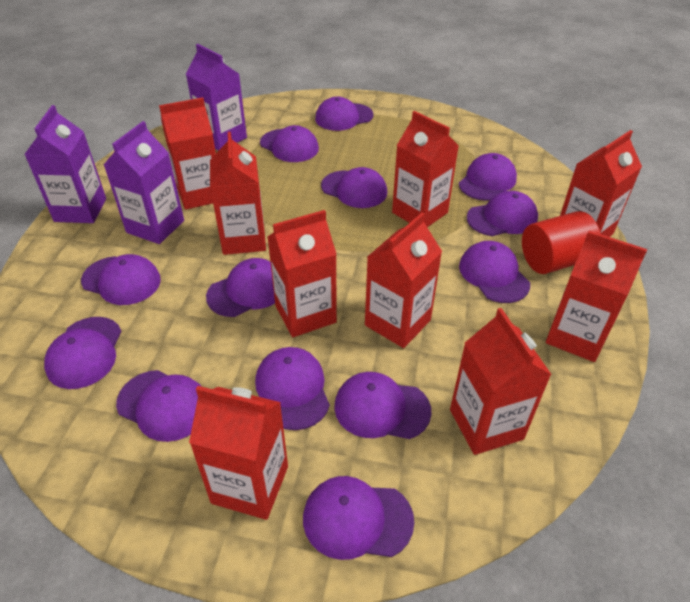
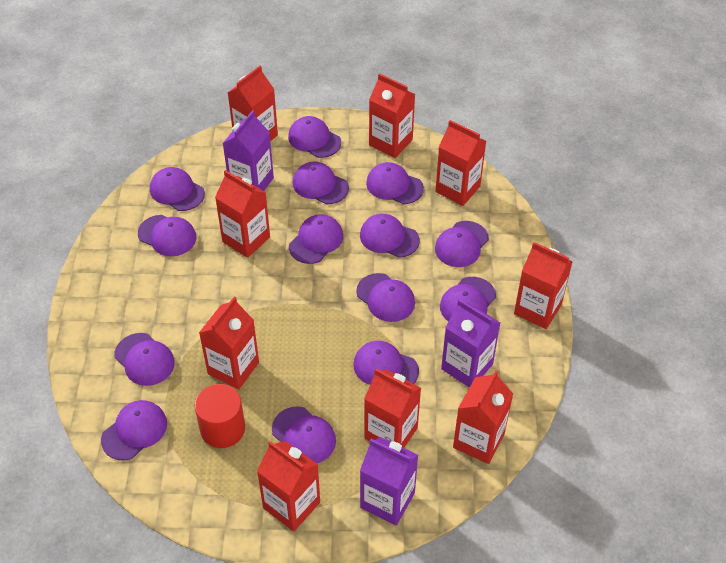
purple cap: 13 -> 14

